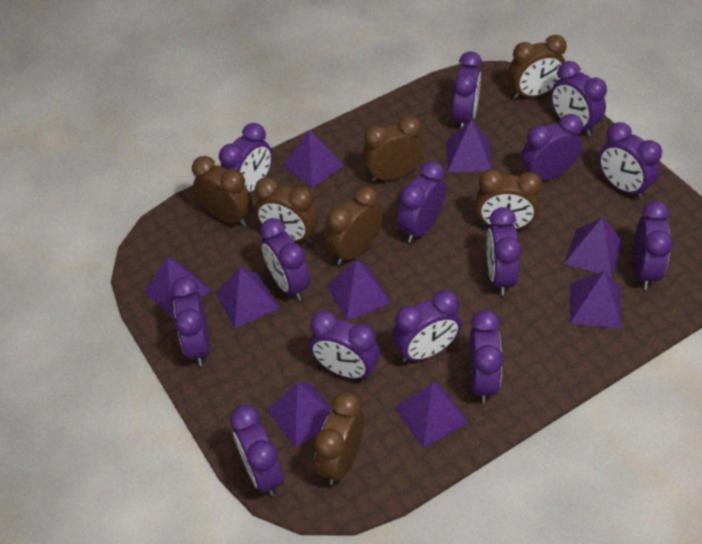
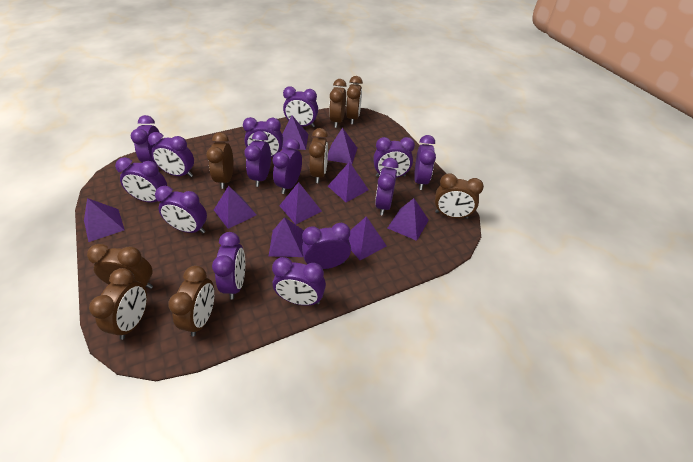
brown clock: 7 -> 8

